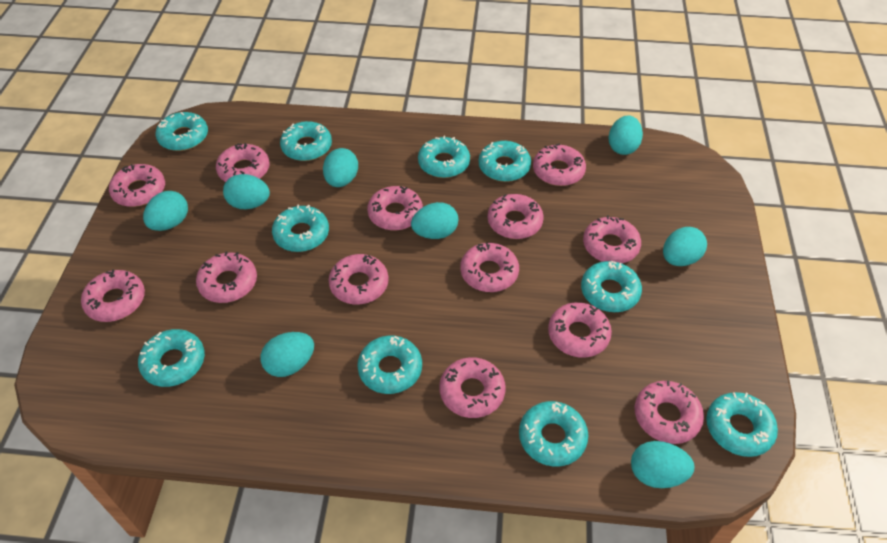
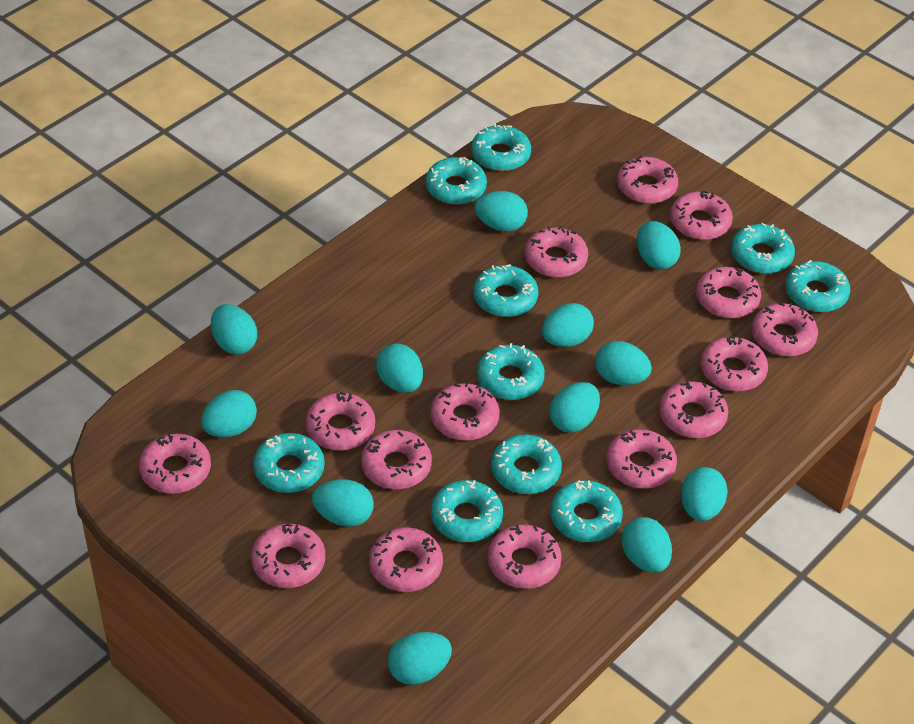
pink donut: 13 -> 15
turquoise egg: 8 -> 12

